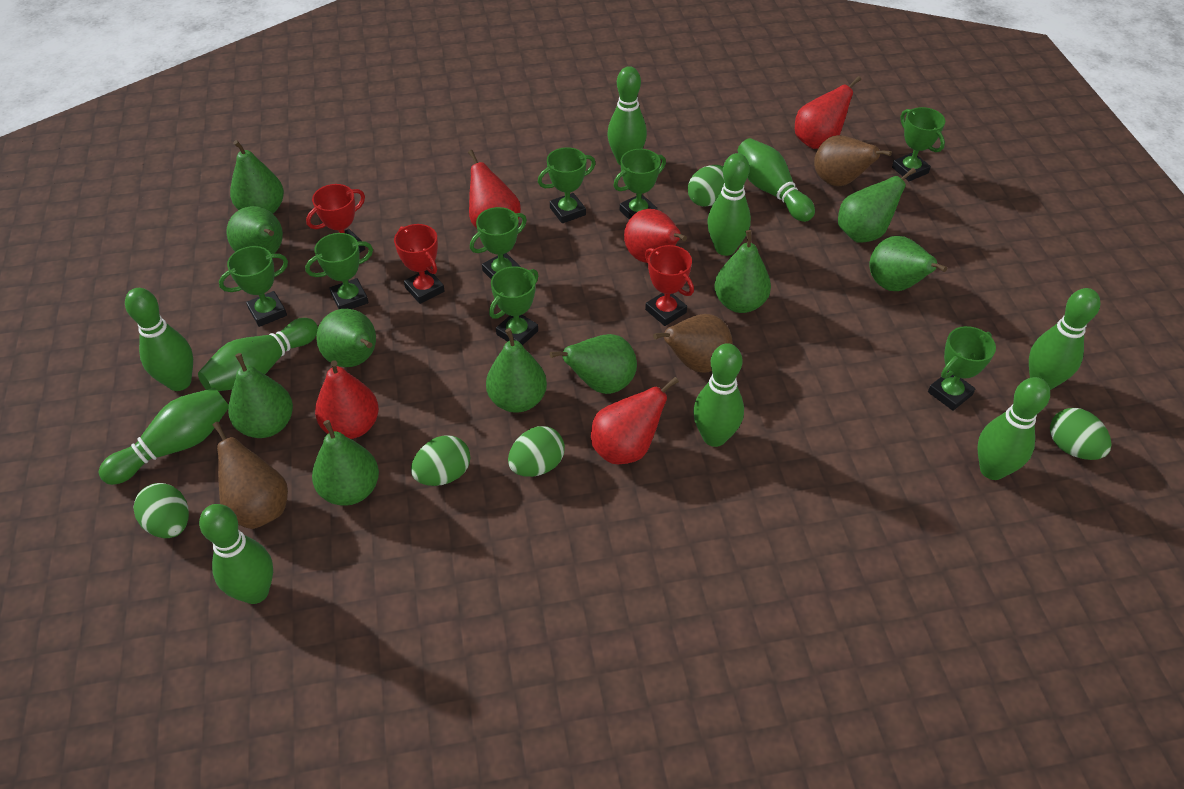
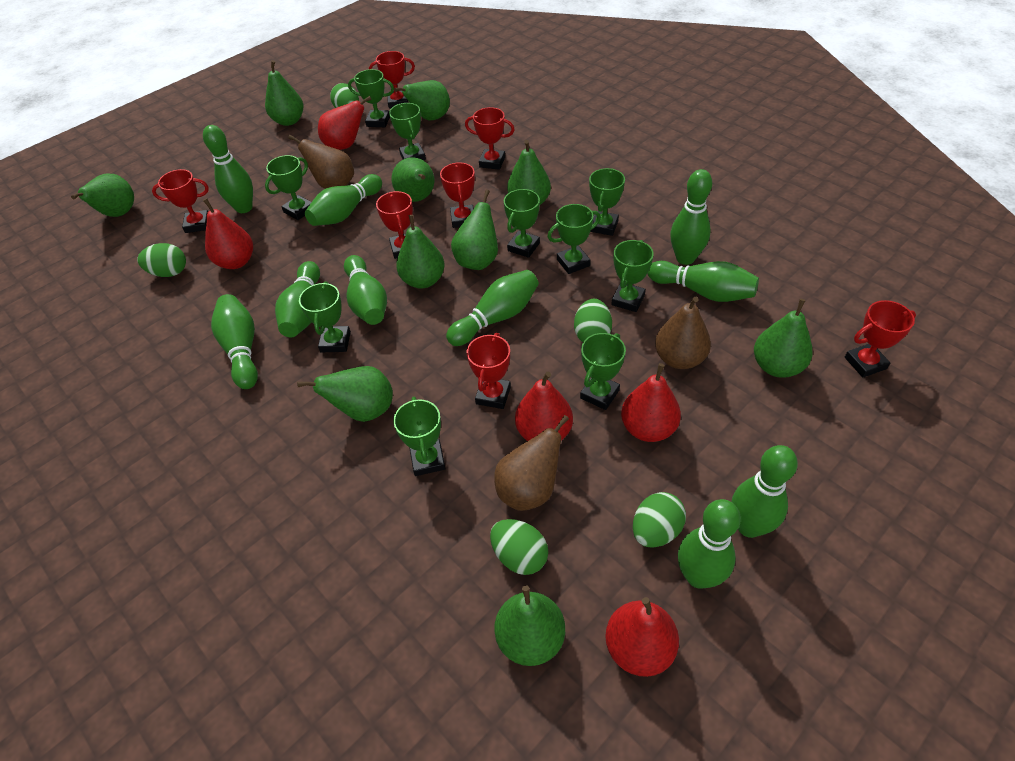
green trophy: 8 -> 10
red trophy: 3 -> 7

